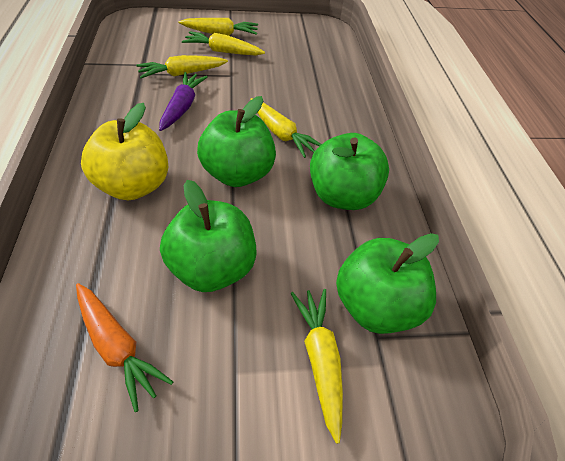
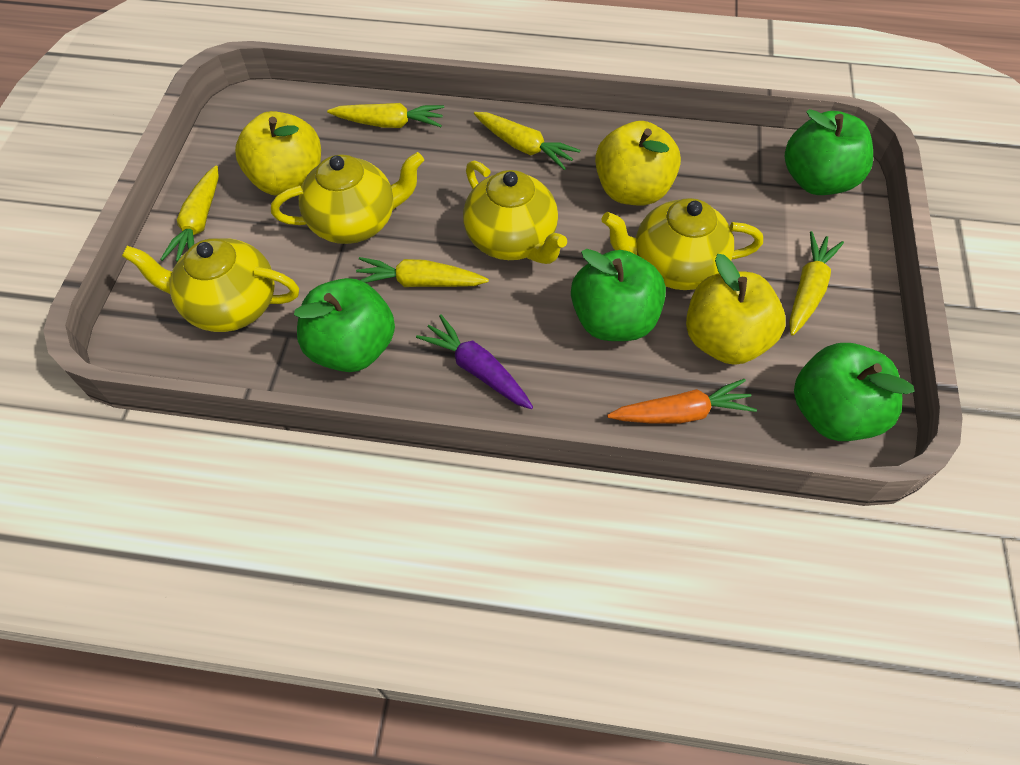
yellow apple: 1 -> 3
yellow teapot: 0 -> 4

